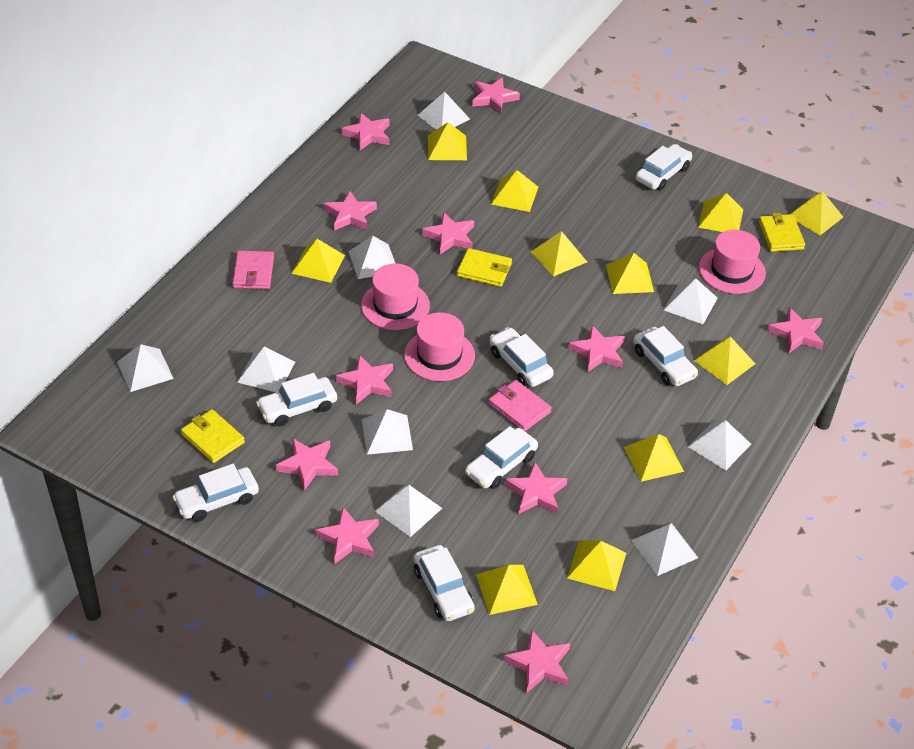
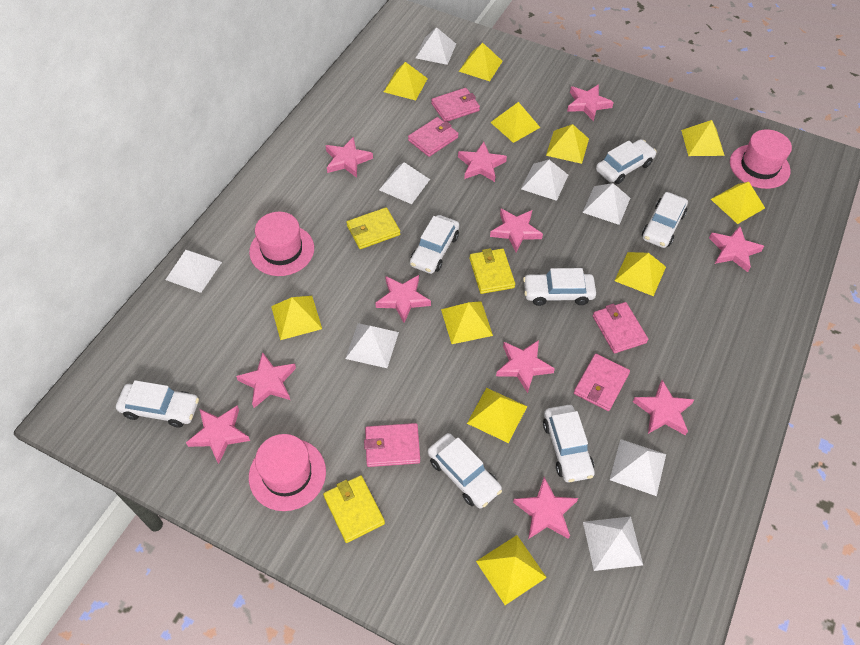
pink wallet: 2 -> 5
white pyramid: 9 -> 8

